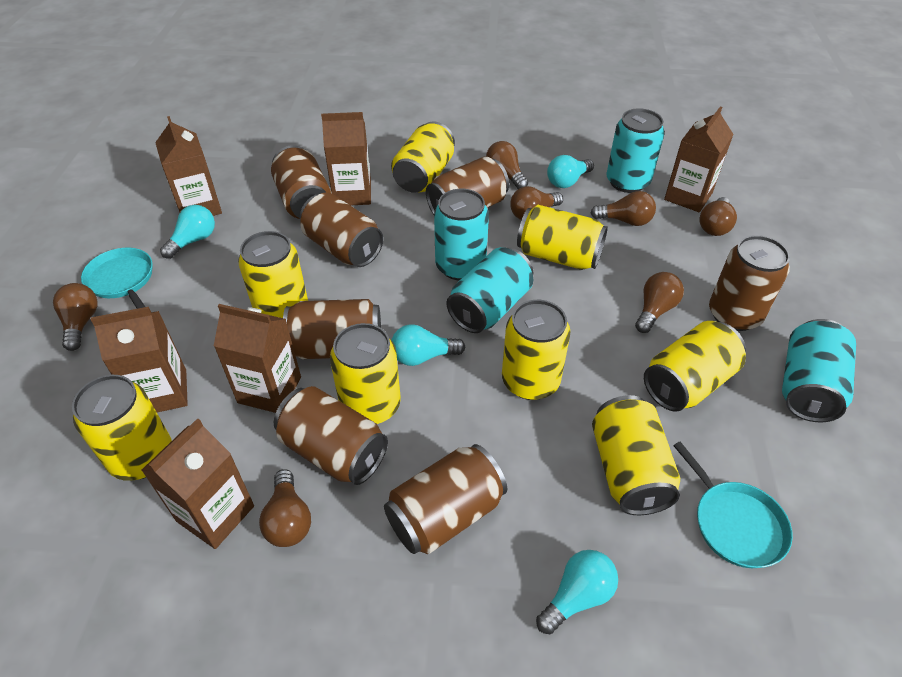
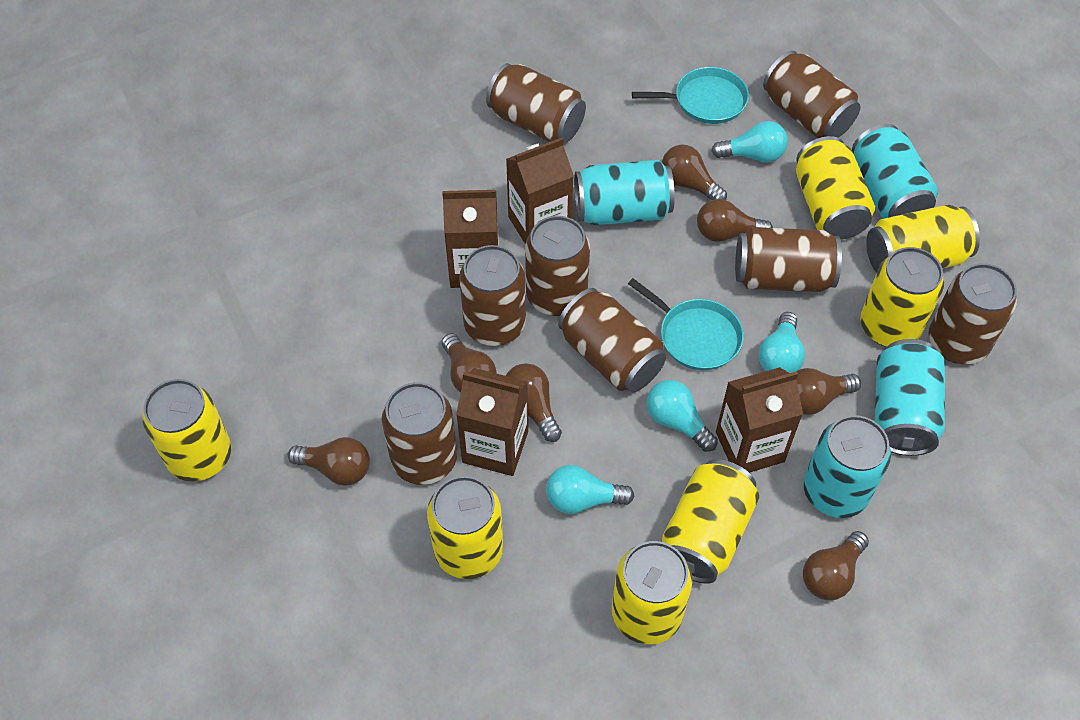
brown can: 7 -> 8
brown carton: 6 -> 4
yellow can: 8 -> 7

